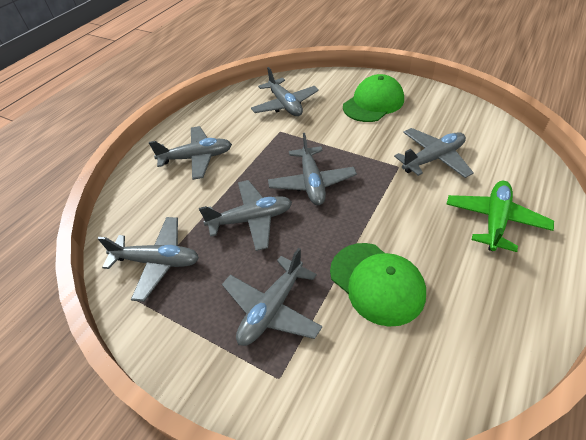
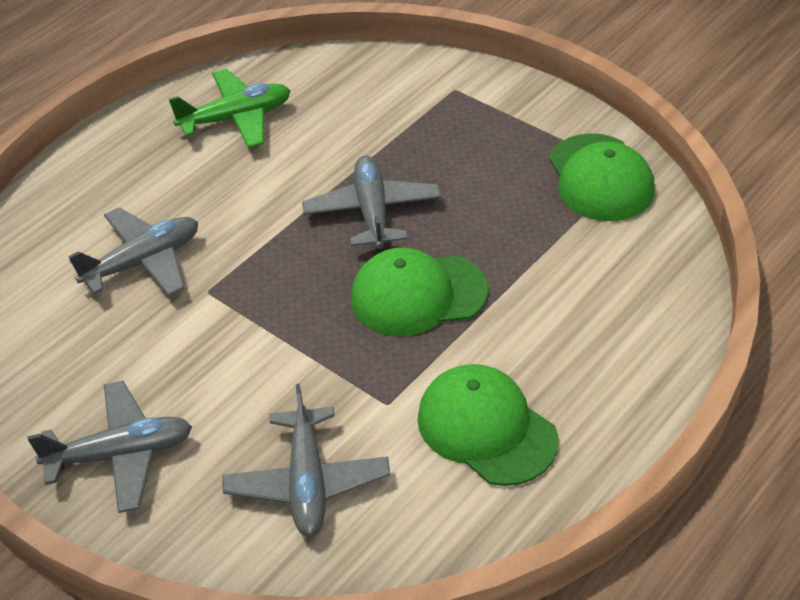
green cap: 2 -> 3
grey plane: 7 -> 4

